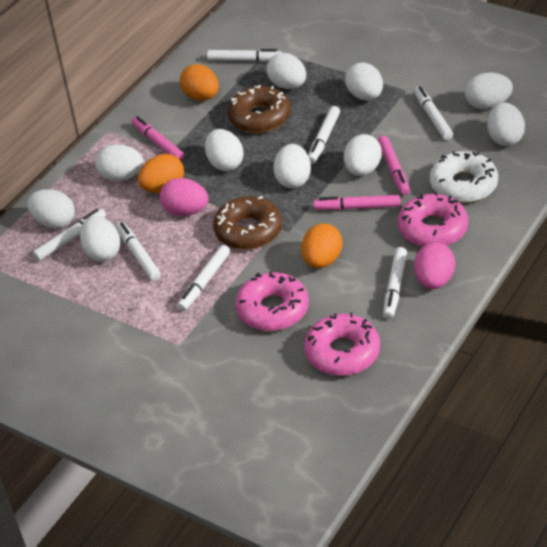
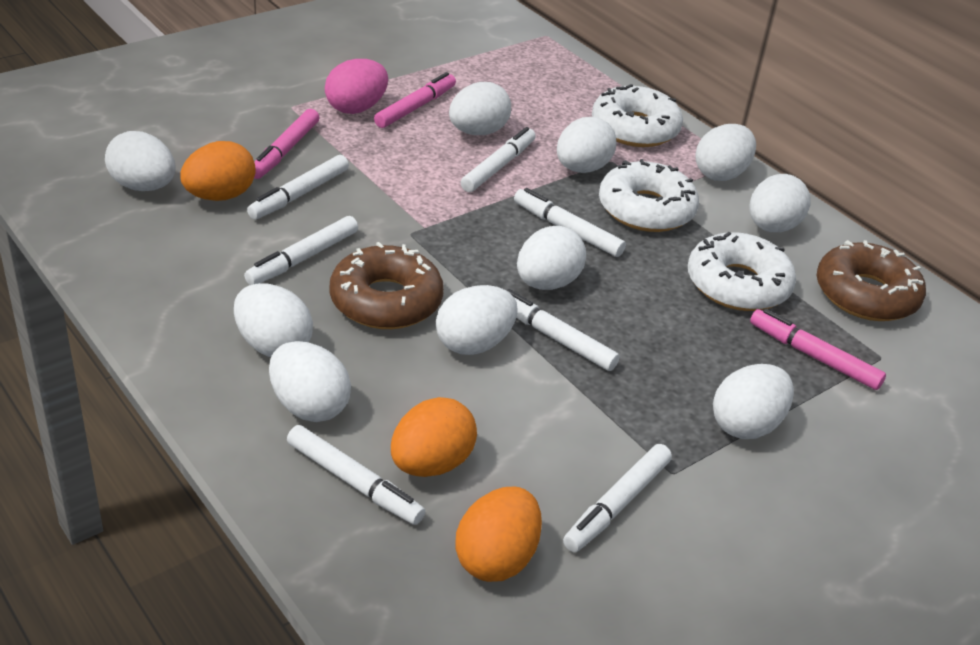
pink donut: 3 -> 0
pink egg: 2 -> 1
white donut: 1 -> 3

